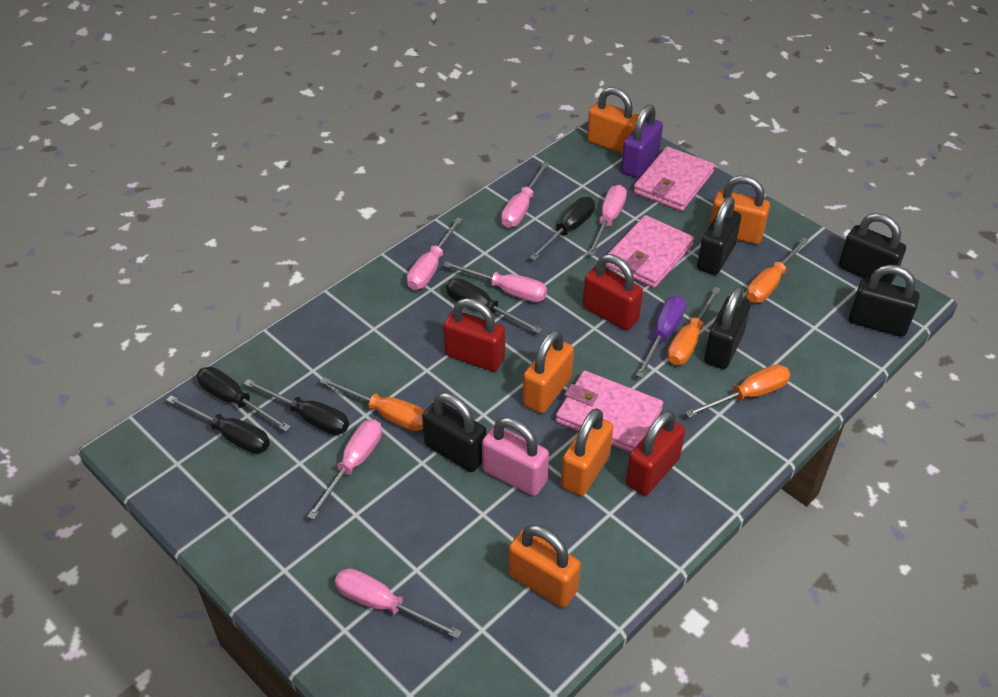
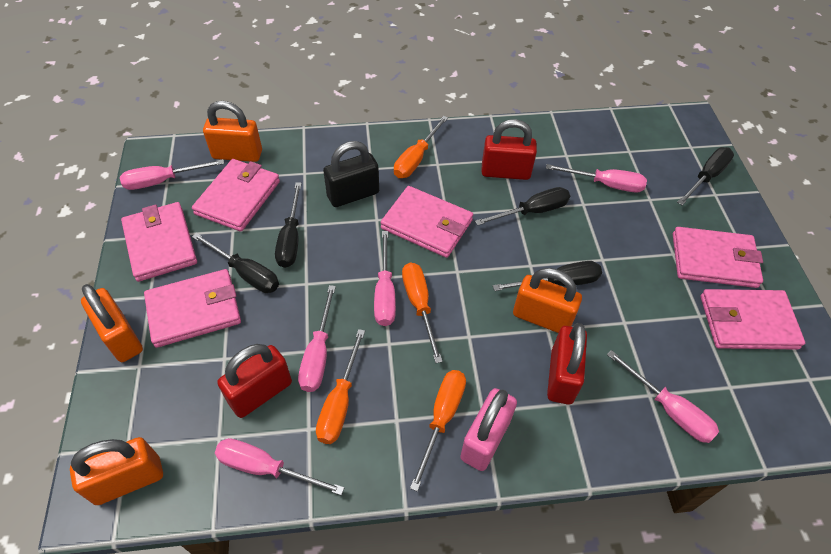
black padlock: 5 -> 1
orange padlock: 5 -> 4
pink wallet: 3 -> 6
purple padlock: 1 -> 0
purple screwdriver: 1 -> 0

